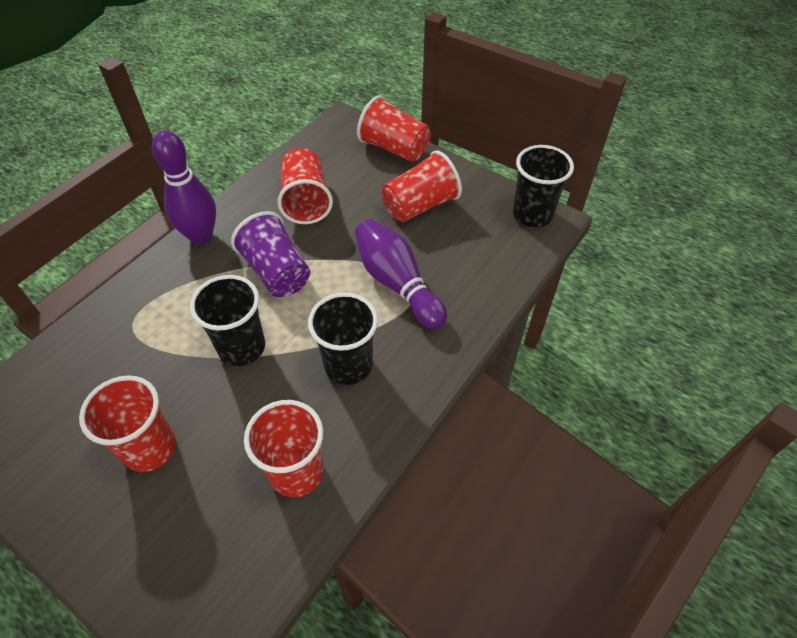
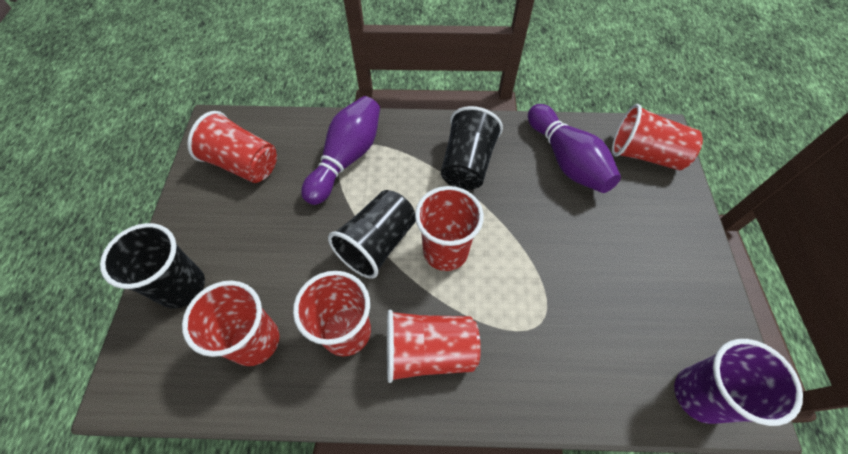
red cup: 5 -> 6

